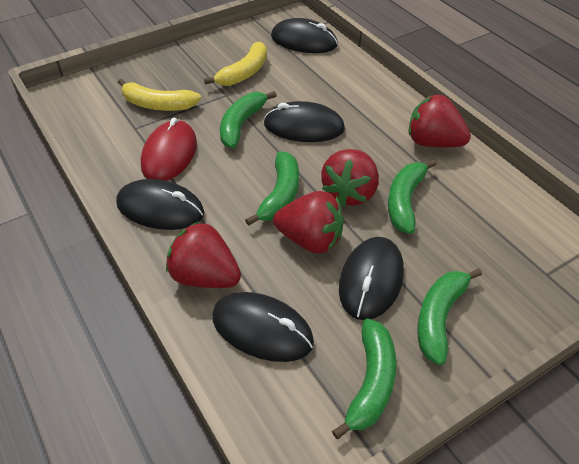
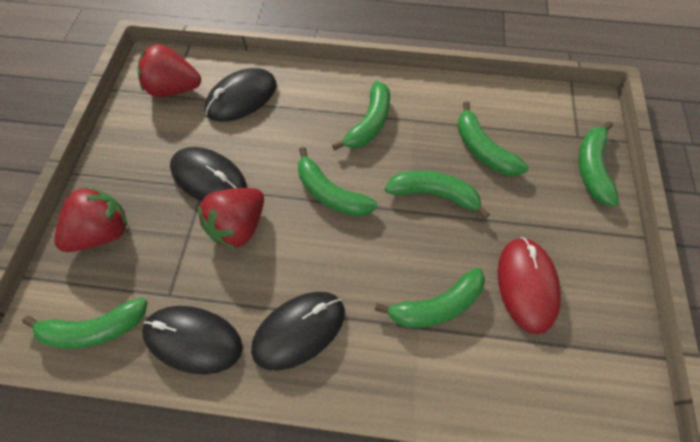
black mouse: 5 -> 4
green banana: 5 -> 7
red strawberry: 4 -> 3
yellow banana: 2 -> 0

